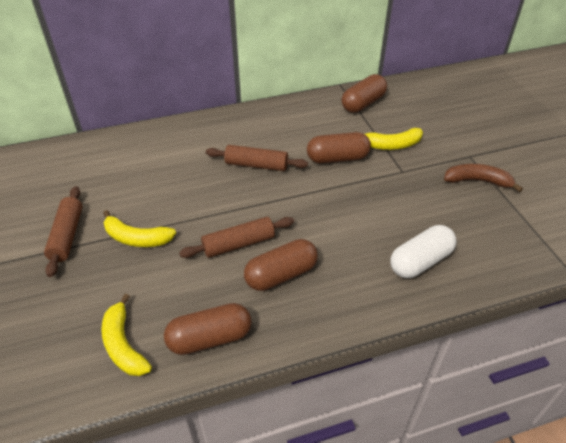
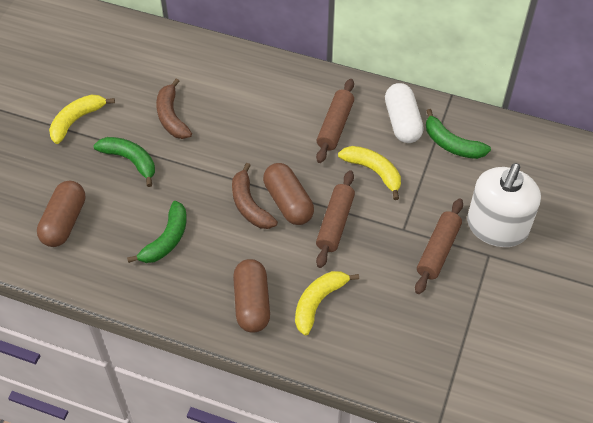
brown banana: 1 -> 2
brown capsule: 4 -> 3
green banana: 0 -> 3
white soap dispenser: 0 -> 1

